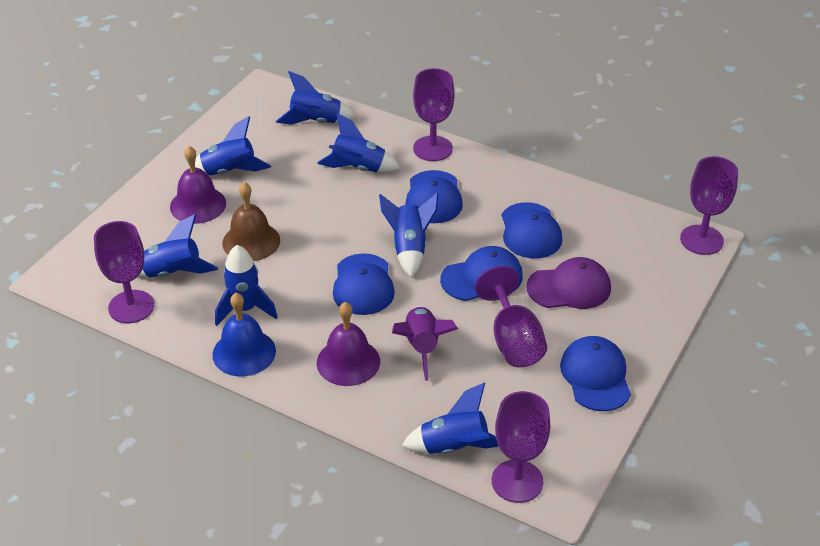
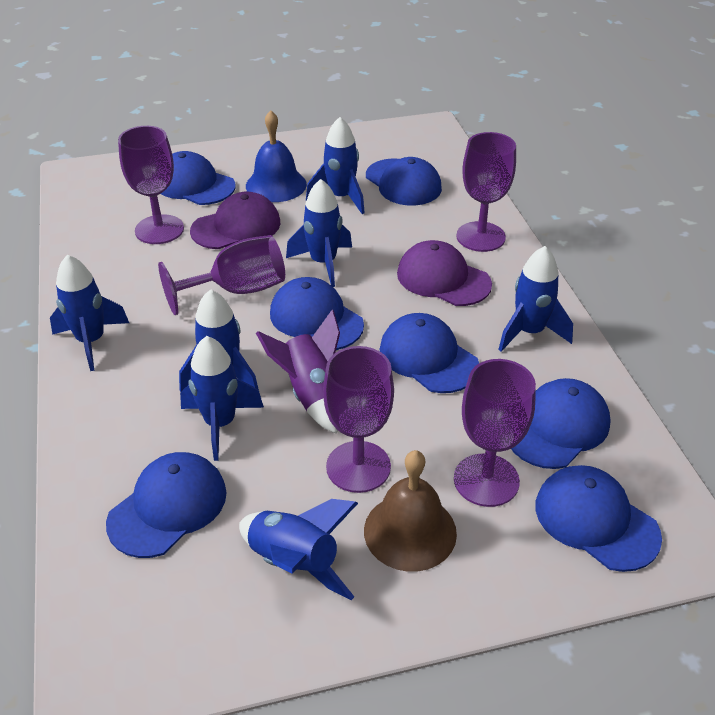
blue cap: 5 -> 7
purple bell: 2 -> 0
purple cap: 1 -> 2

